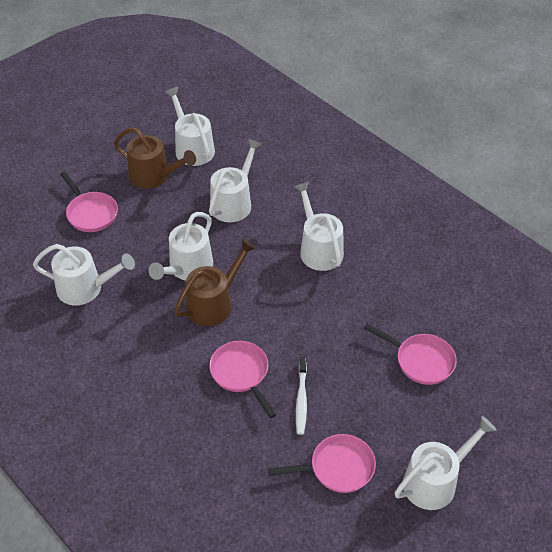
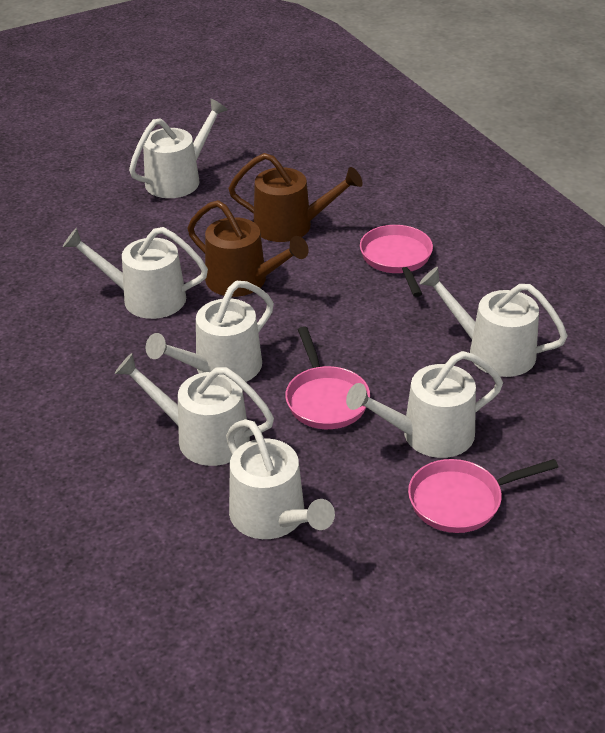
pink pan: 4 -> 3
white toothbrush: 1 -> 0
white watering can: 6 -> 7

